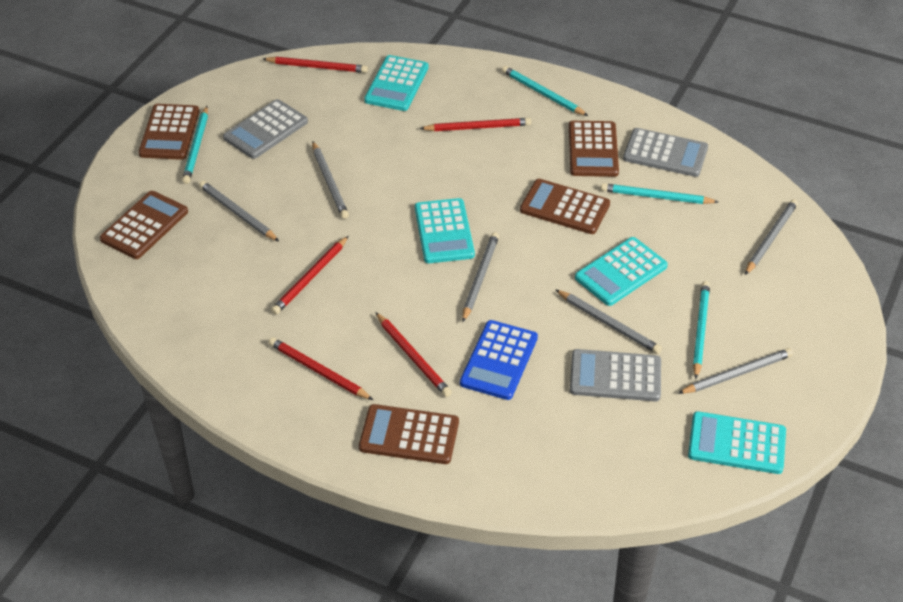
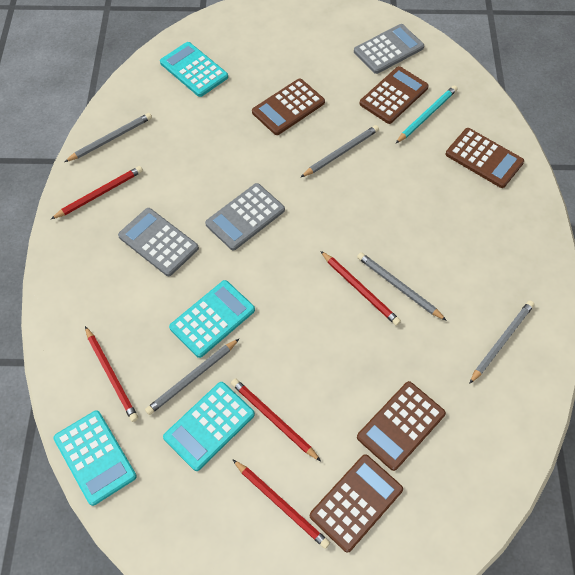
blue calculator: 1 -> 0
grey pencil: 6 -> 5
turquoise pencil: 4 -> 1

